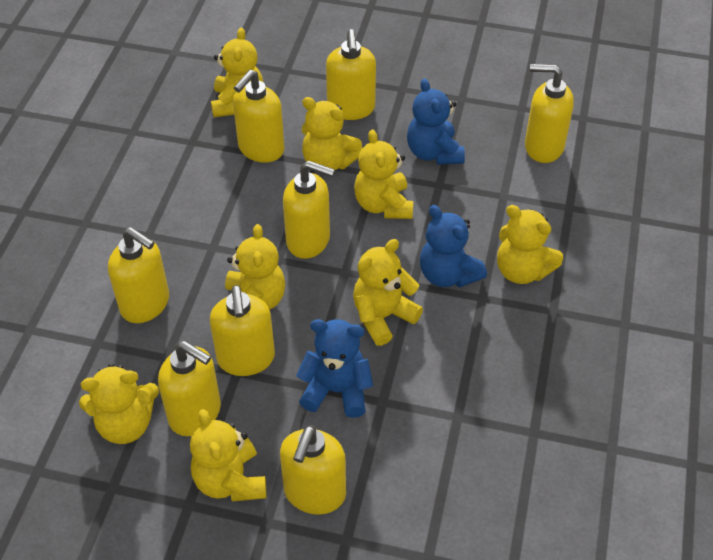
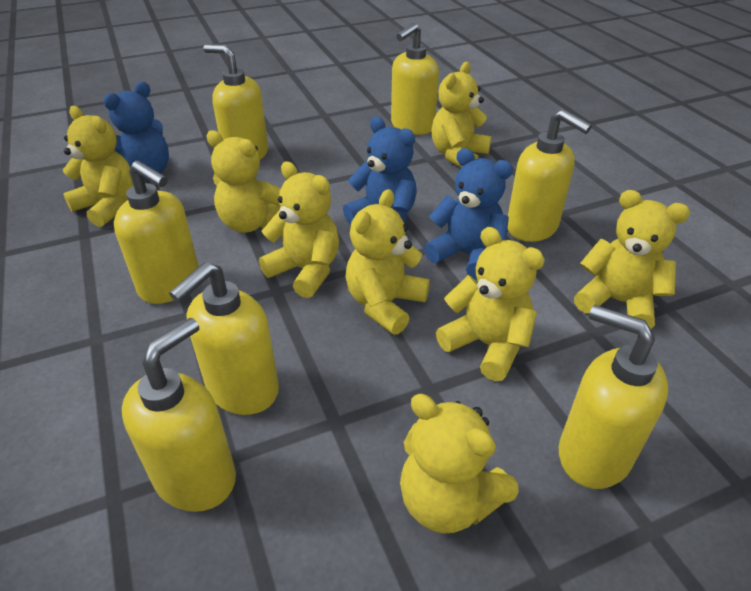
yellow soap dispenser: 8 -> 7

